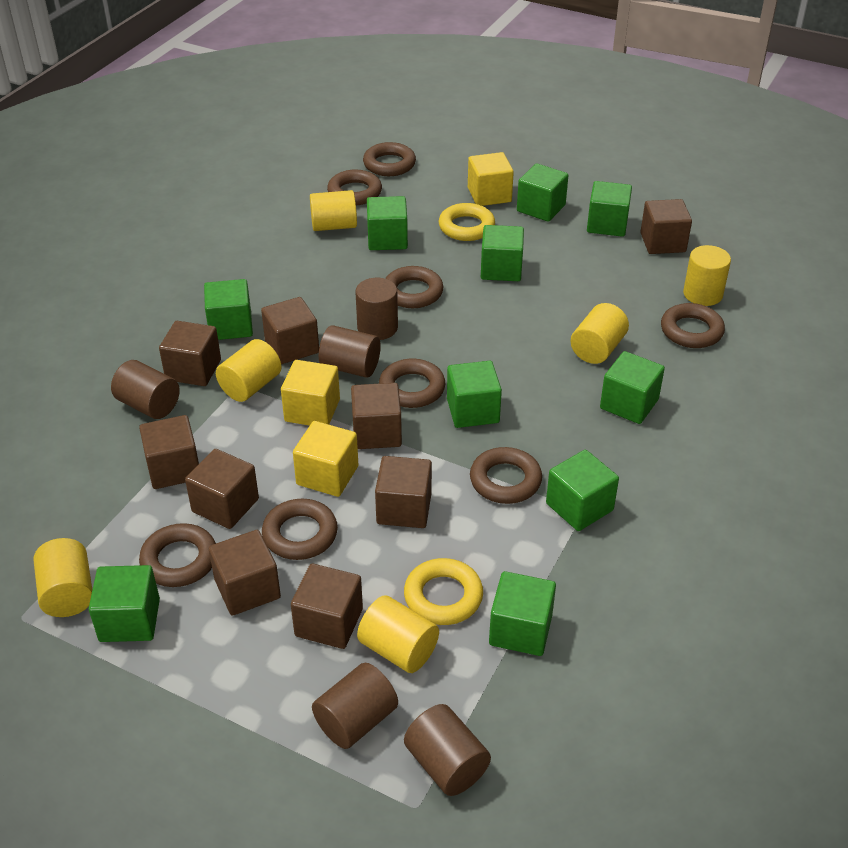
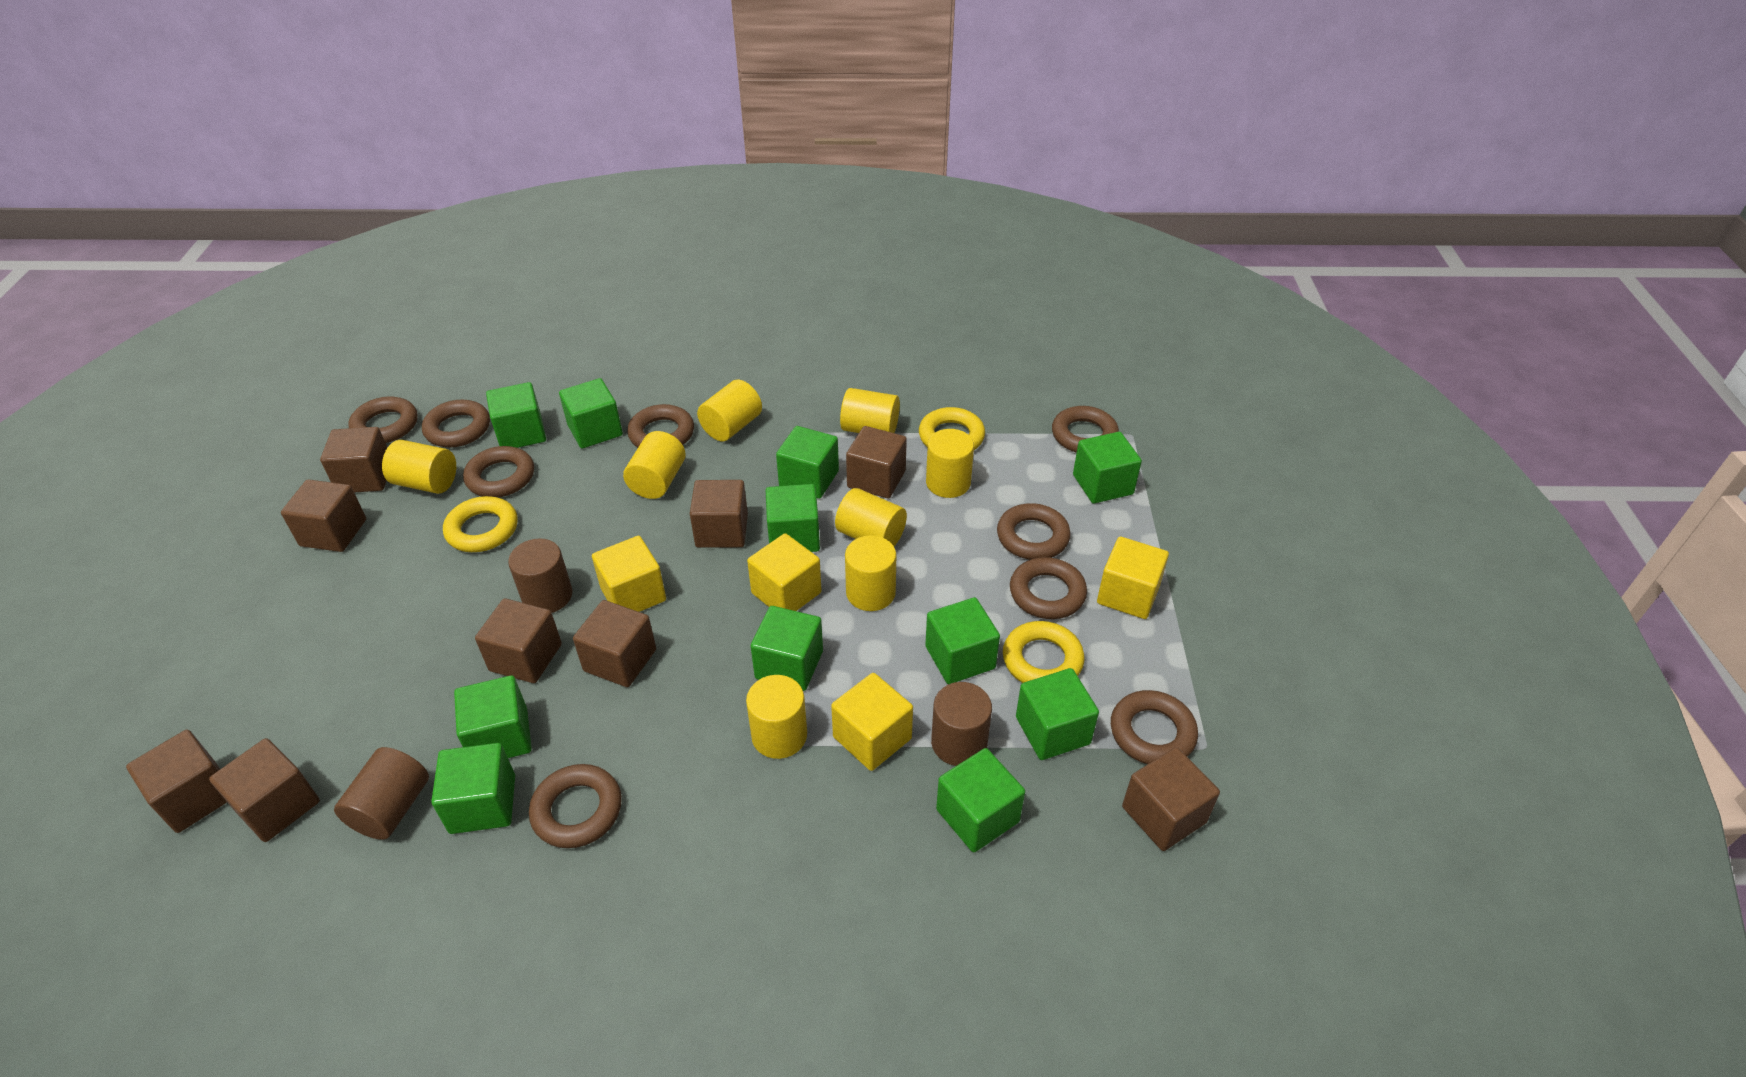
brown cylinder: 5 -> 3
brown ring: 8 -> 9
green cube: 10 -> 11
yellow cube: 3 -> 4
yellow cylinder: 6 -> 8
yellow ring: 2 -> 3

